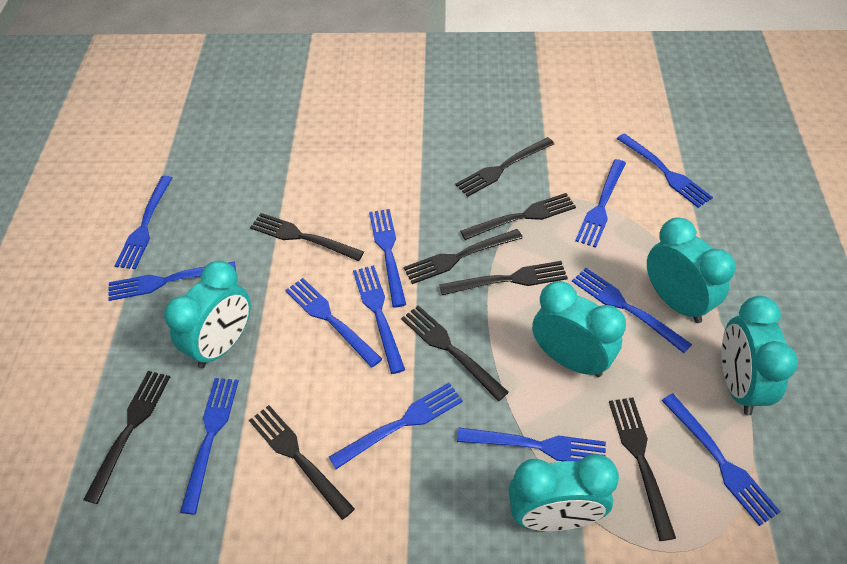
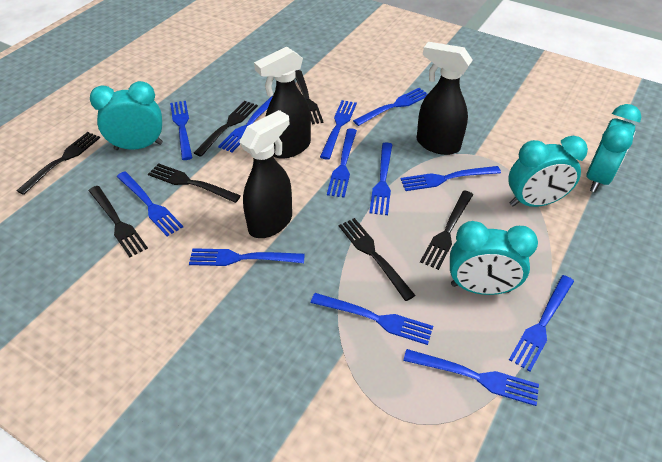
black fork: 9 -> 7
black spray bottle: 0 -> 3
turquoise clock: 5 -> 4

